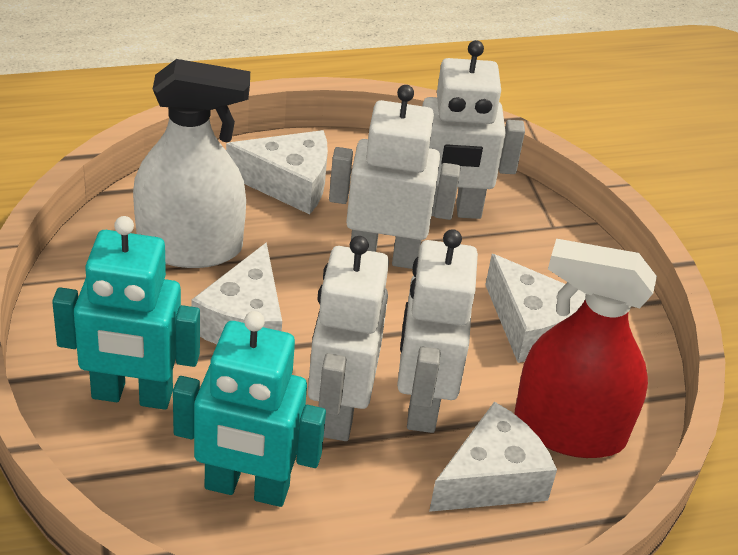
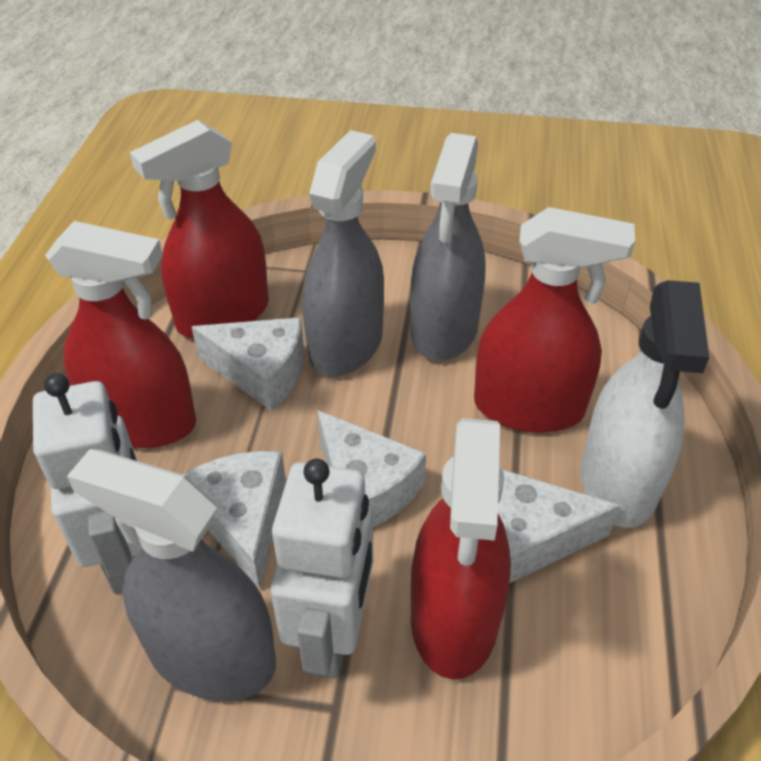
grey spray bottle: 0 -> 3
red spray bottle: 1 -> 4
turquoise robot: 2 -> 0
white robot: 4 -> 2

